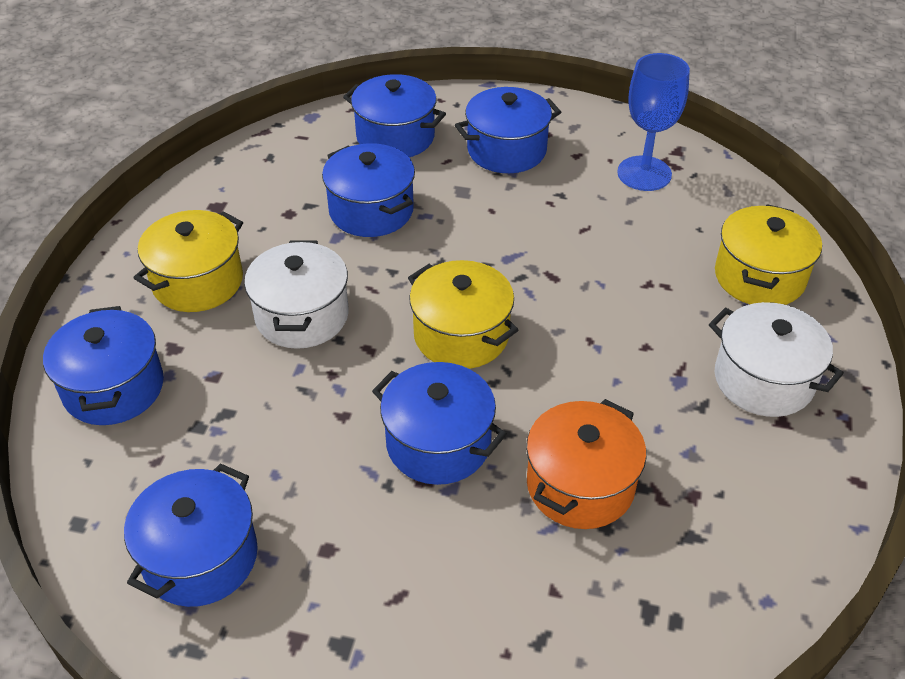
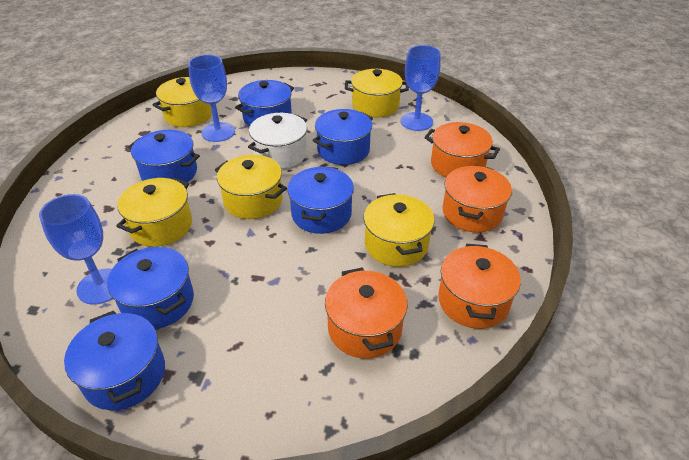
blue goblet: 1 -> 3
orange pot: 1 -> 4
white pot: 2 -> 1
yellow pot: 3 -> 5

